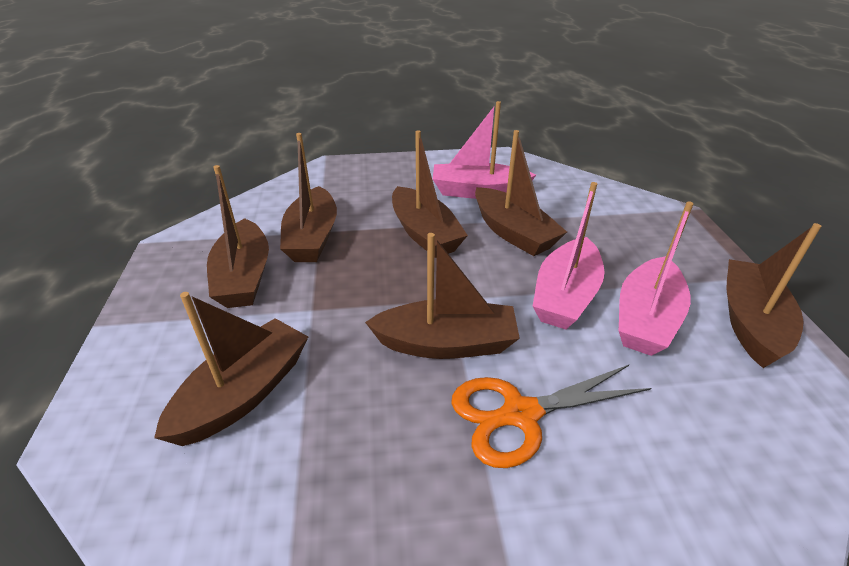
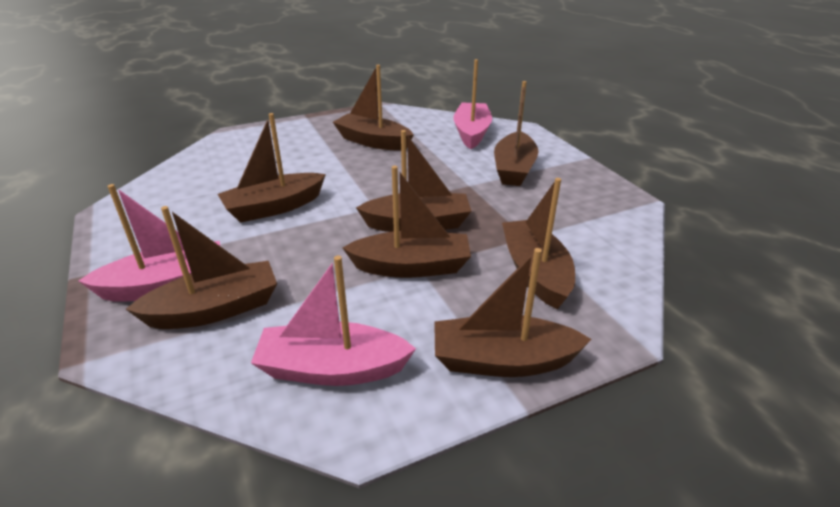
brown boat: 7 -> 8
orange scissors: 1 -> 0

